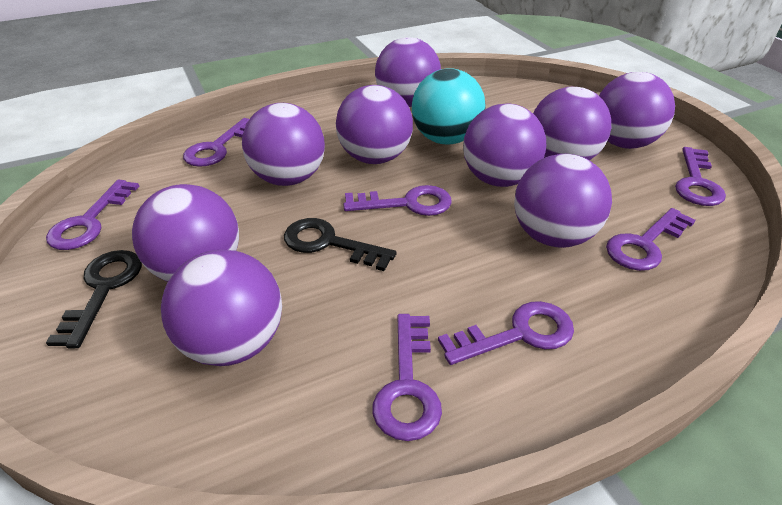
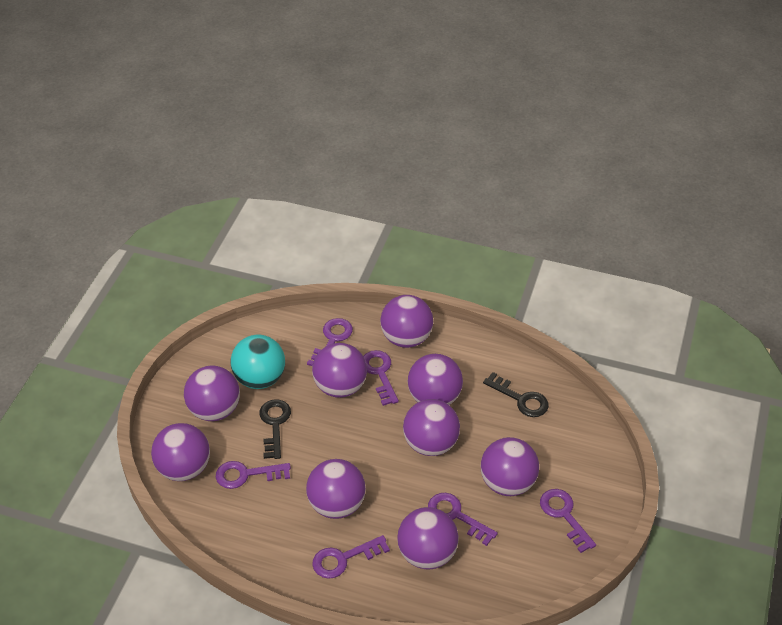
purple key: 7 -> 6

